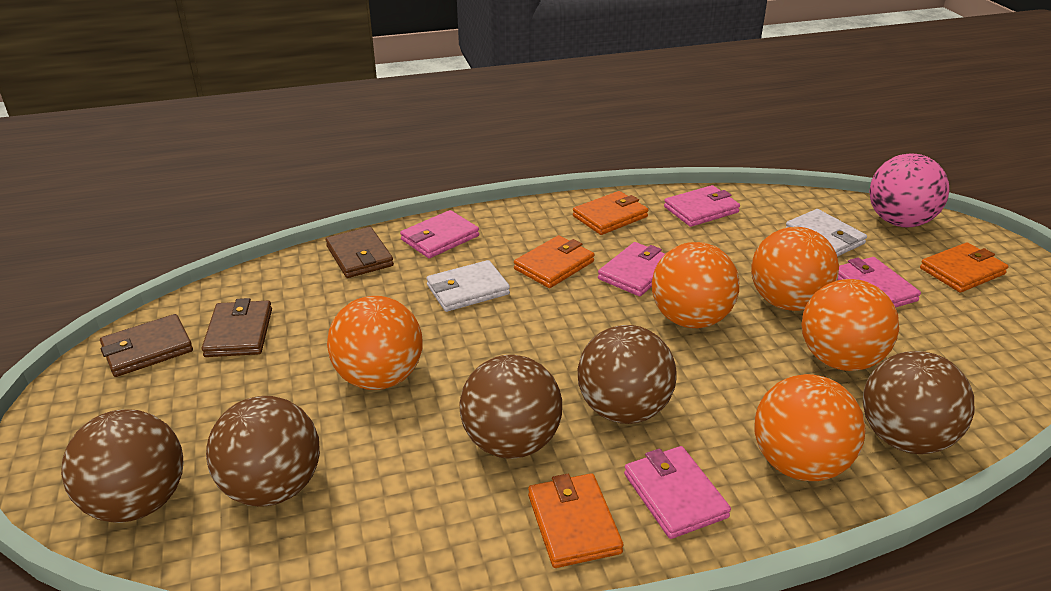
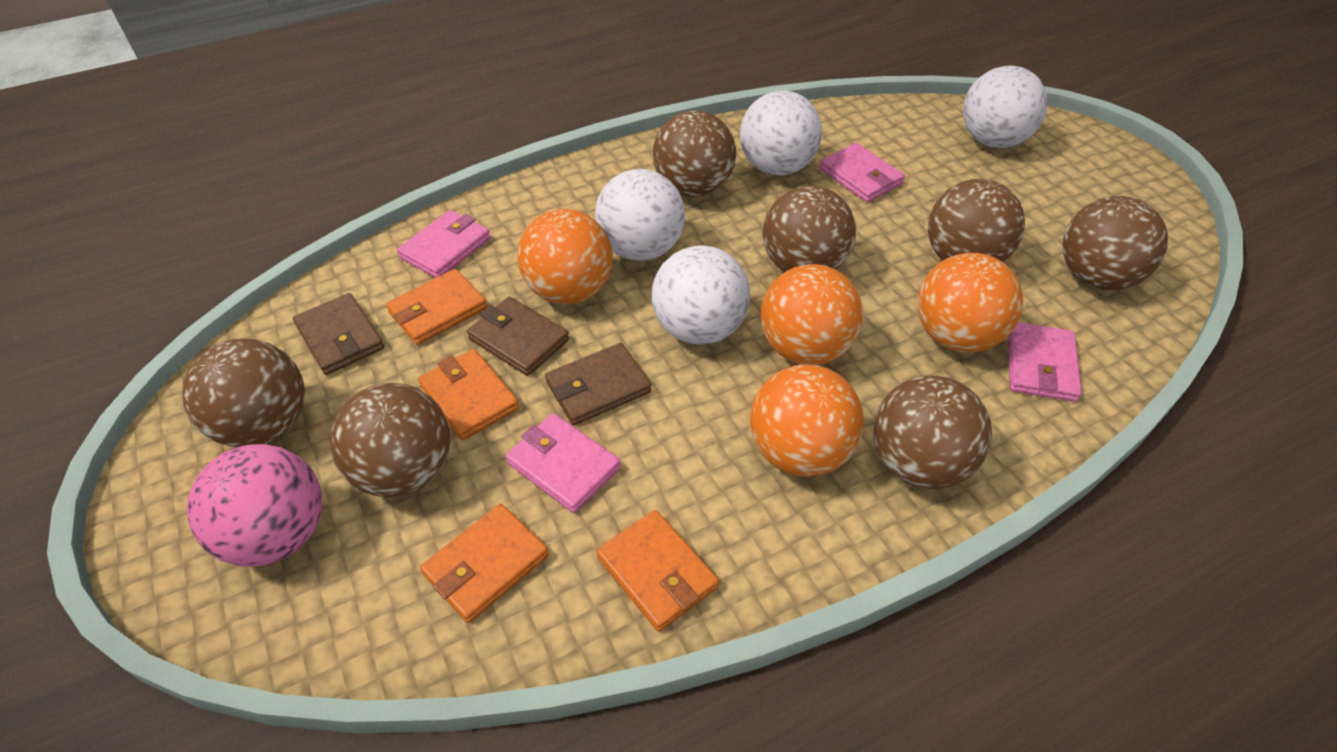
brown ball: 5 -> 7
orange ball: 5 -> 4
pink wallet: 5 -> 4
white ball: 0 -> 4
white wallet: 2 -> 0

